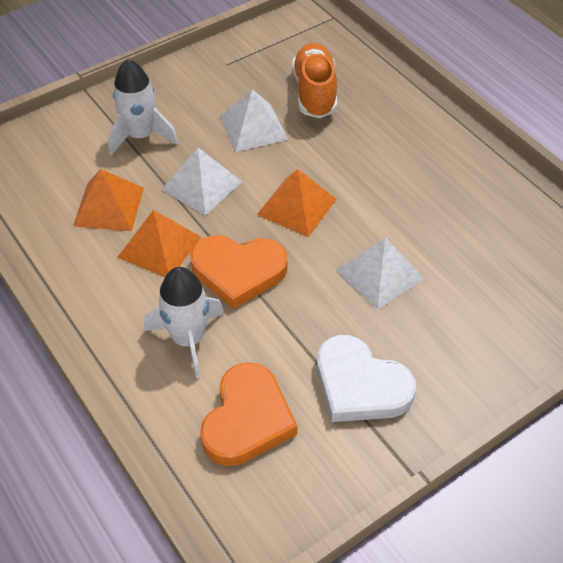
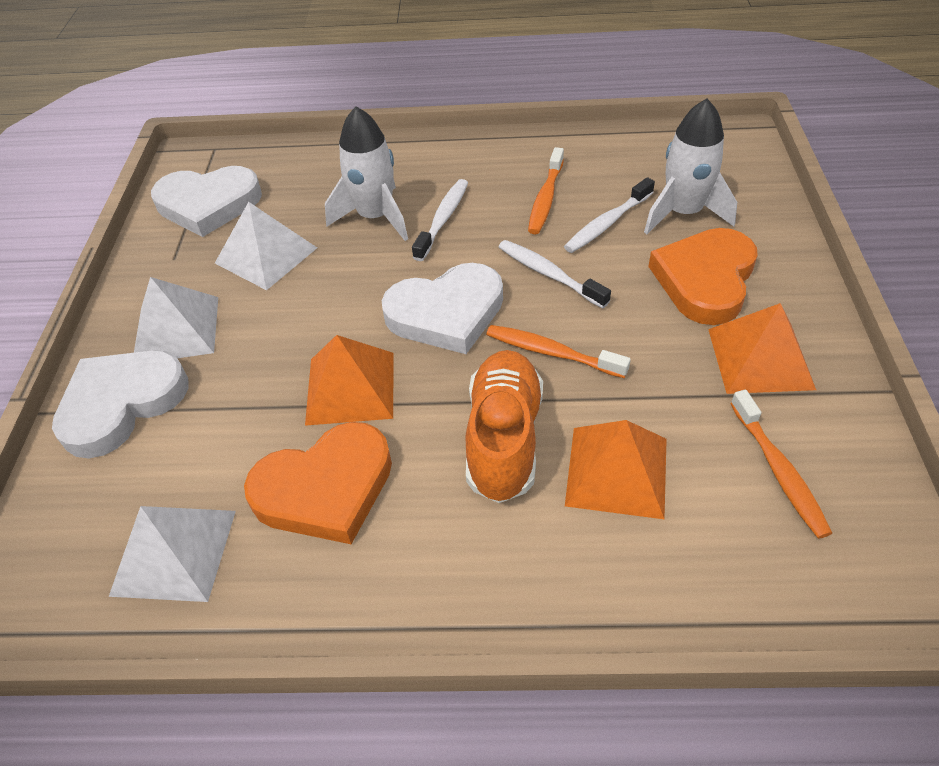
orange toothbrush: 0 -> 3
white heart: 1 -> 3
white toothbrush: 0 -> 3

